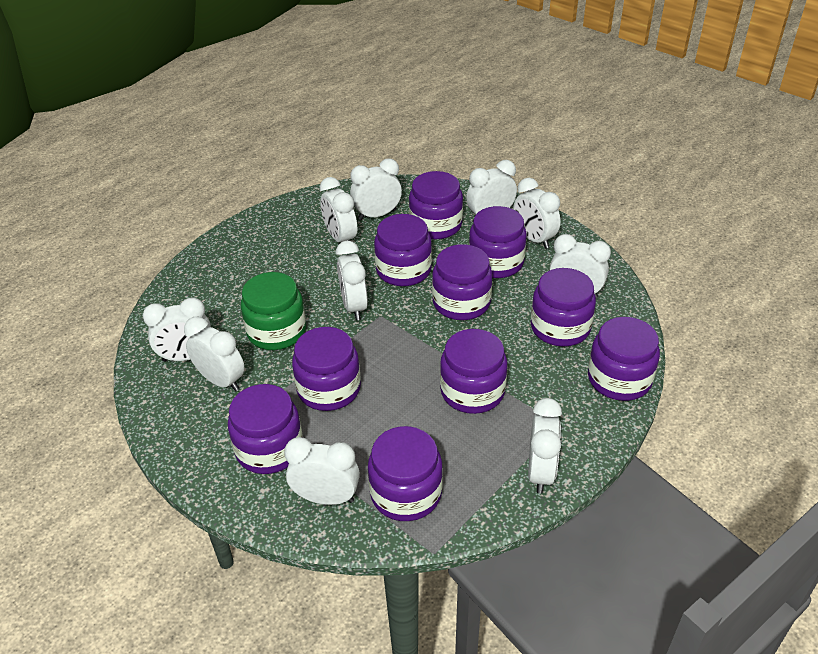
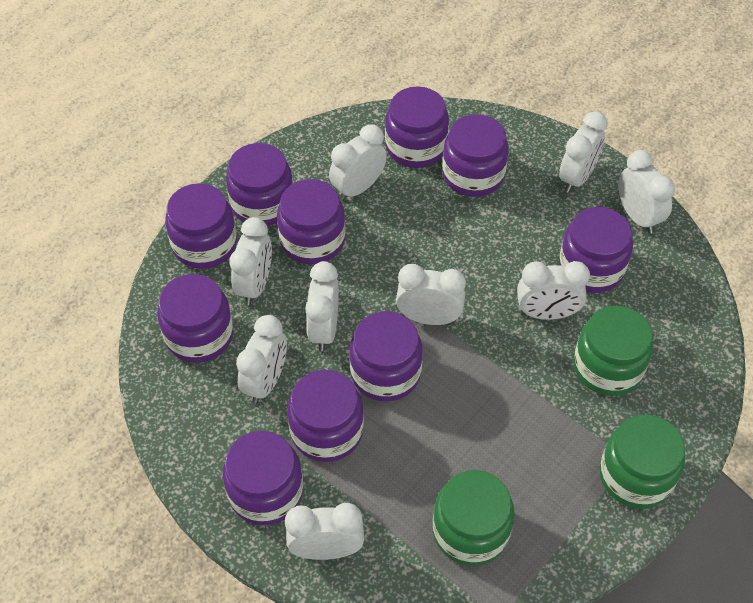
green jar: 1 -> 3
white clock: 10 -> 9

